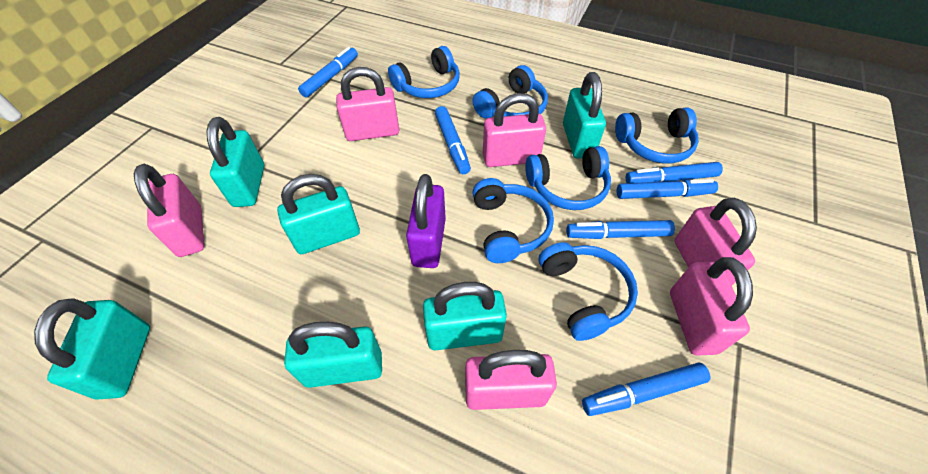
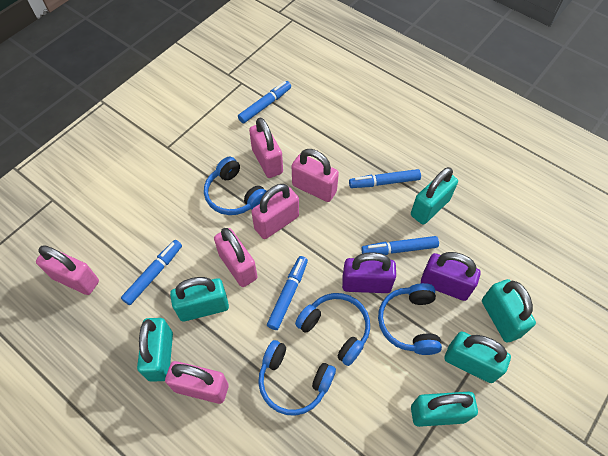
blue headphones: 6 -> 4
blue marker: 6 -> 5
purple padlock: 1 -> 2

